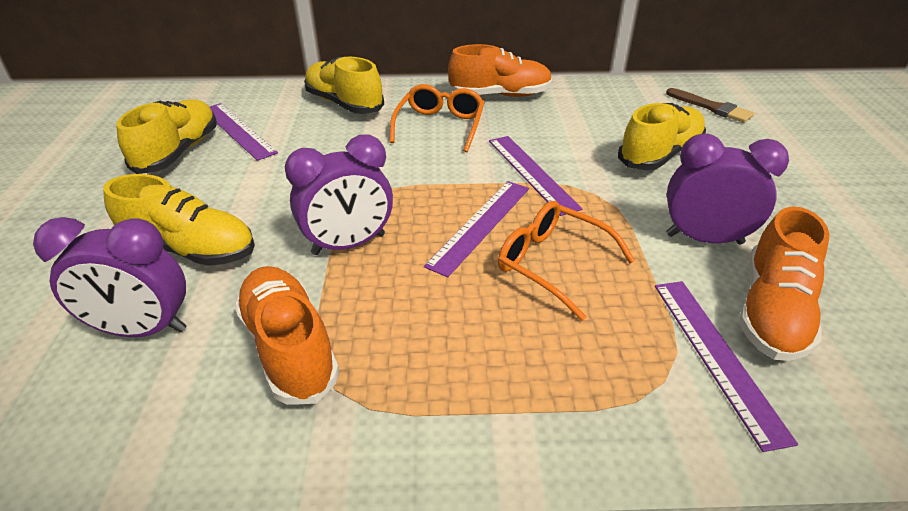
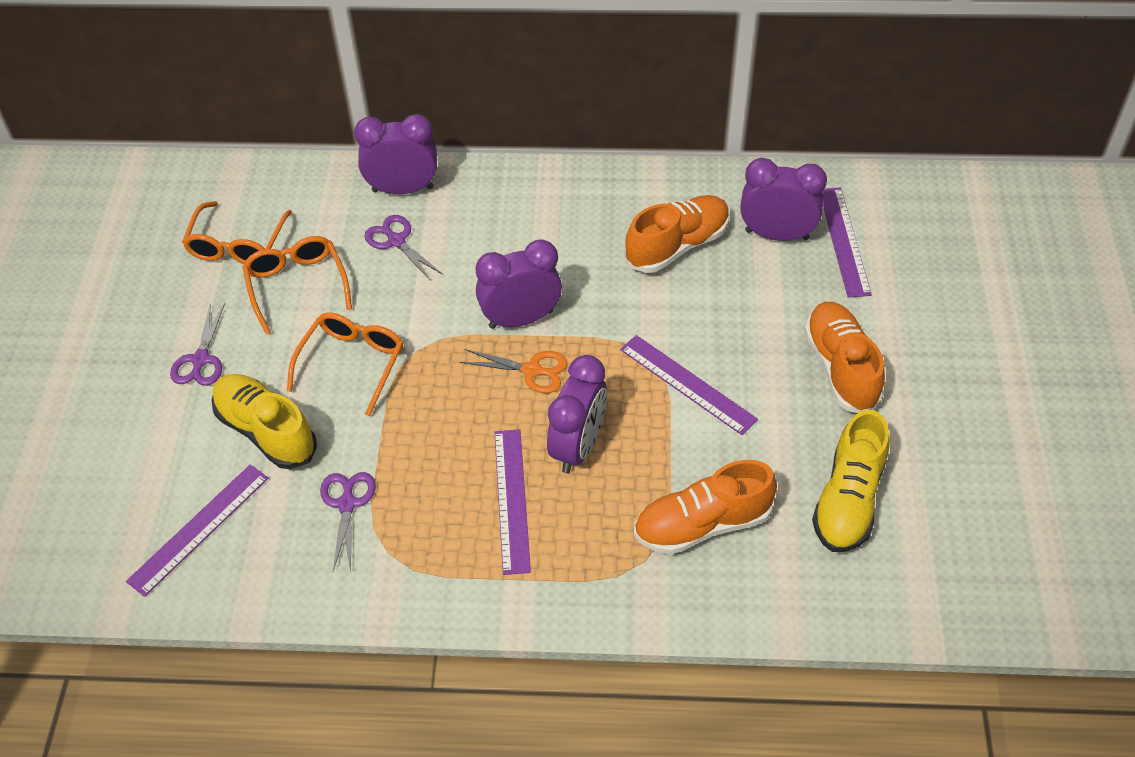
brown brush: 1 -> 0
orange glasses: 2 -> 3
orange scissors: 0 -> 1
purple clock: 3 -> 4
purple scissors: 0 -> 3
yellow shoe: 4 -> 2

